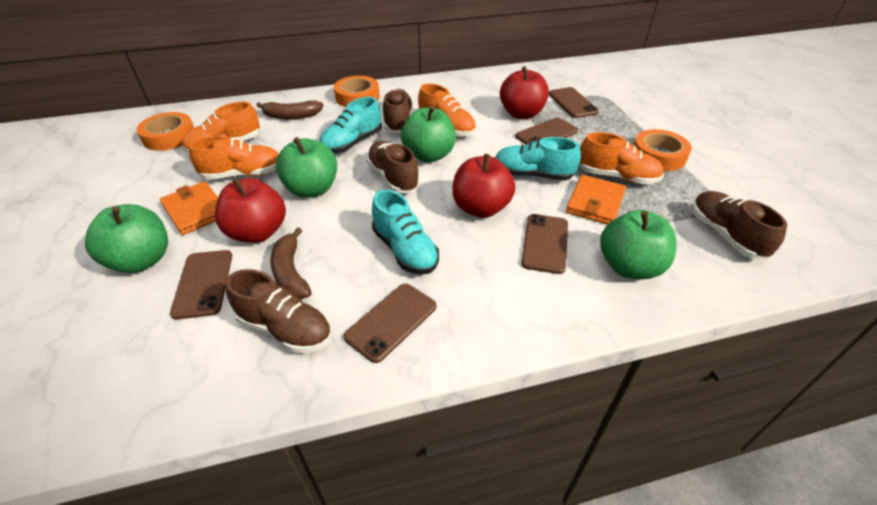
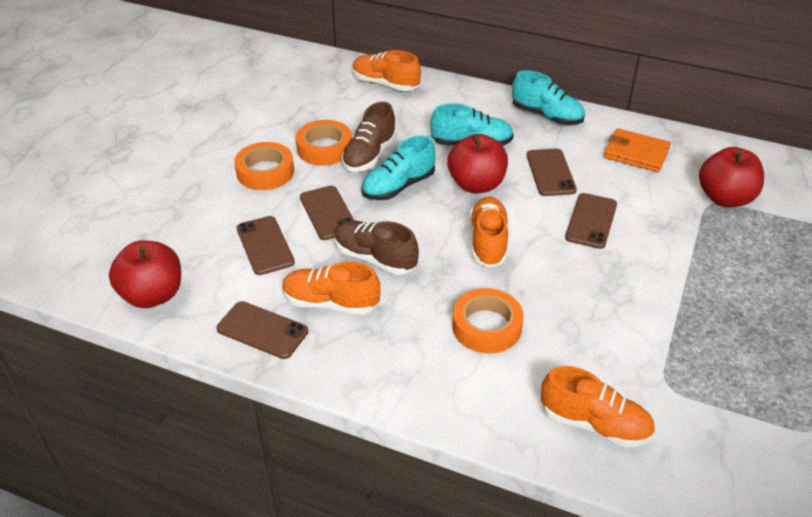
brown banana: 2 -> 0
brown shoe: 4 -> 2
green apple: 4 -> 0
orange wallet: 2 -> 1

